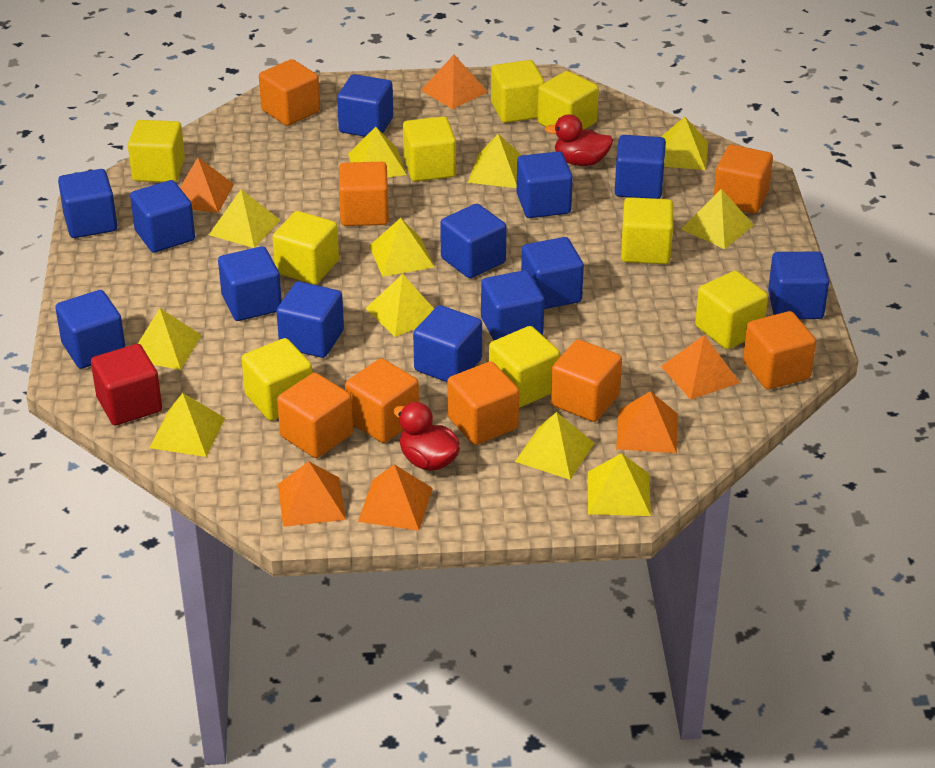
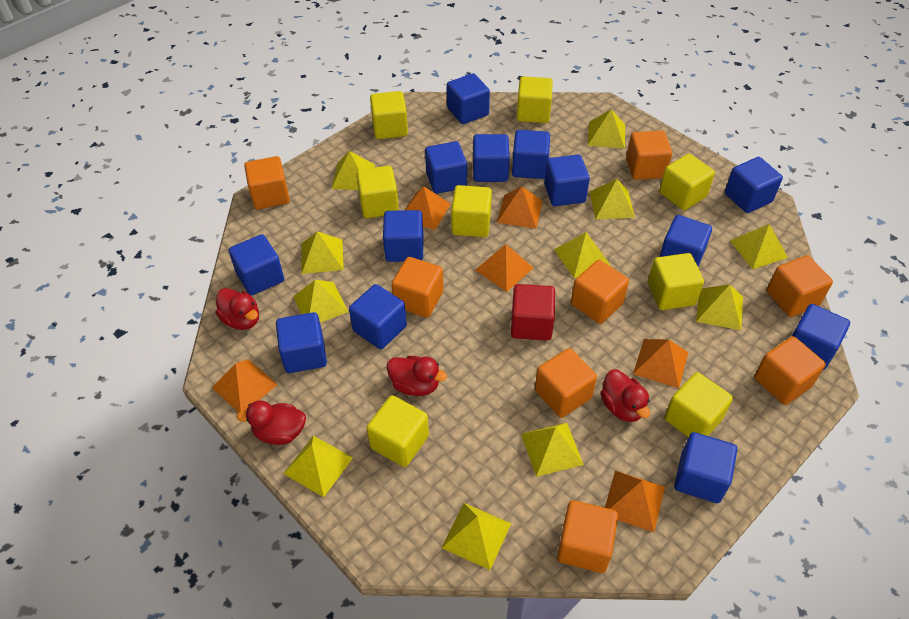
red duck: 2 -> 4
yellow cube: 9 -> 8

